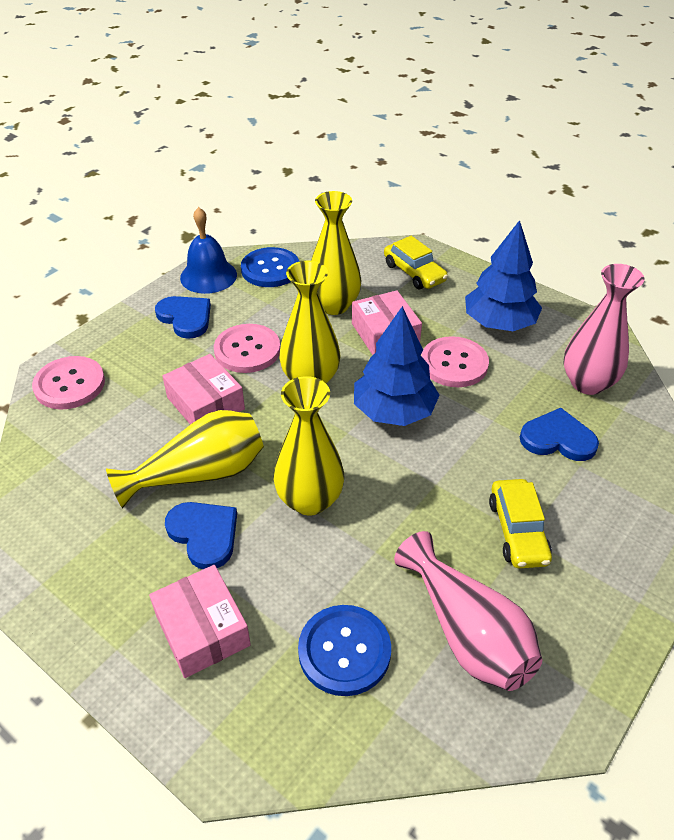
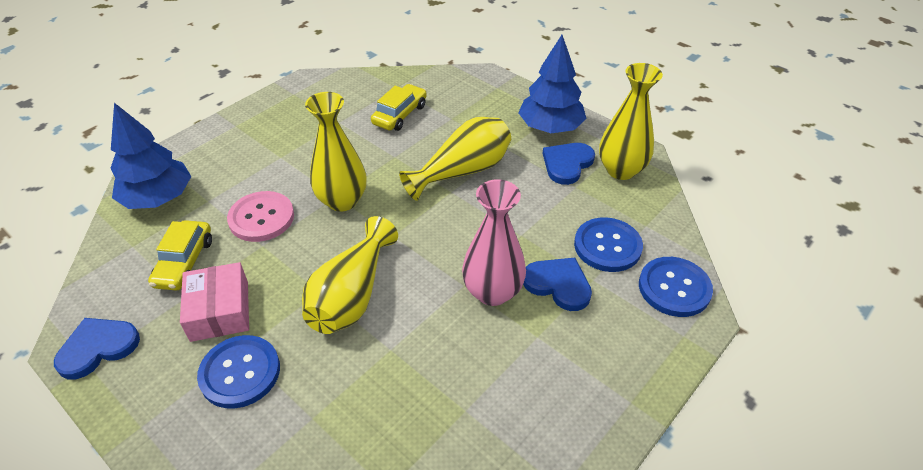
blue bell: 1 -> 0
blue button: 2 -> 3
pink box: 3 -> 1
pink button: 3 -> 1
pink vase: 2 -> 1

